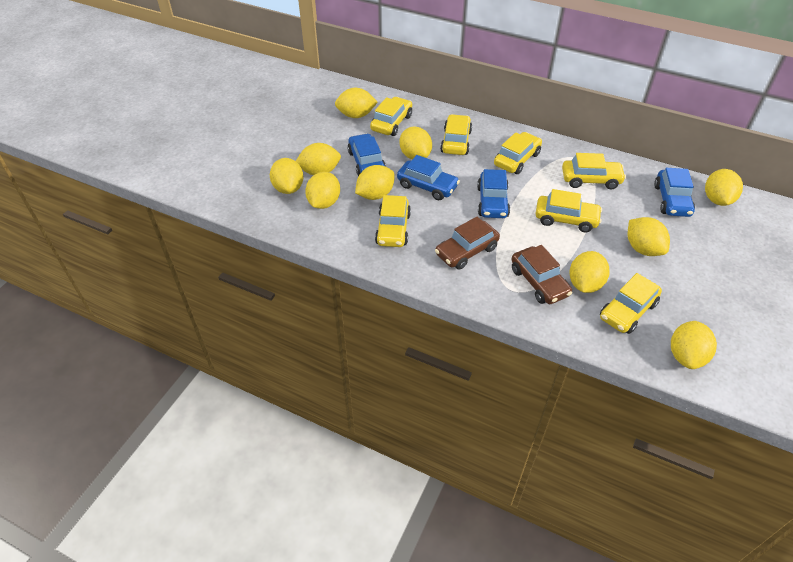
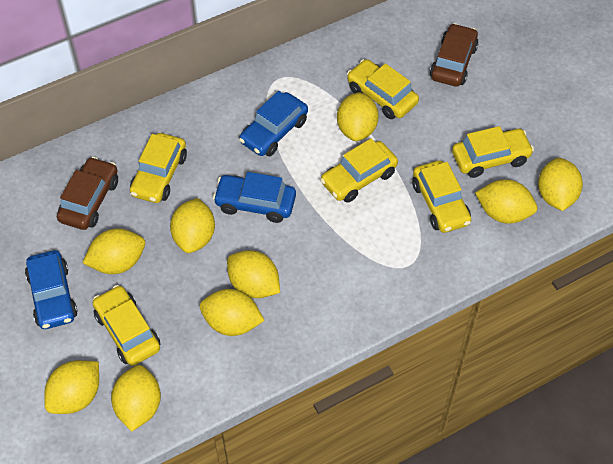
blue car: 4 -> 3
yellow car: 7 -> 6
yellow lemon: 10 -> 9

